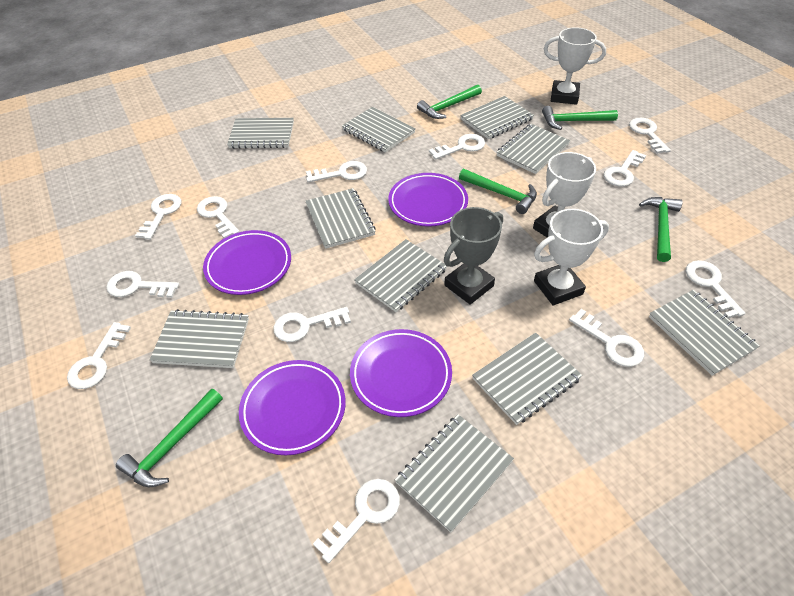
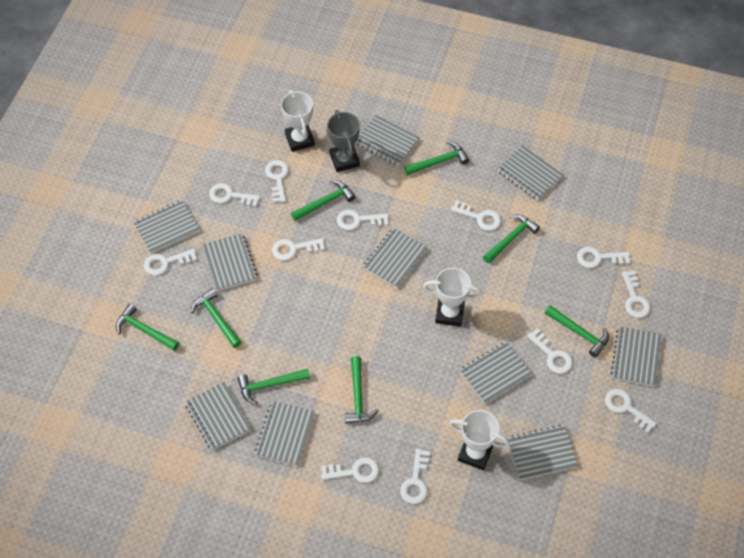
green hammer: 5 -> 8
purple plate: 4 -> 0

